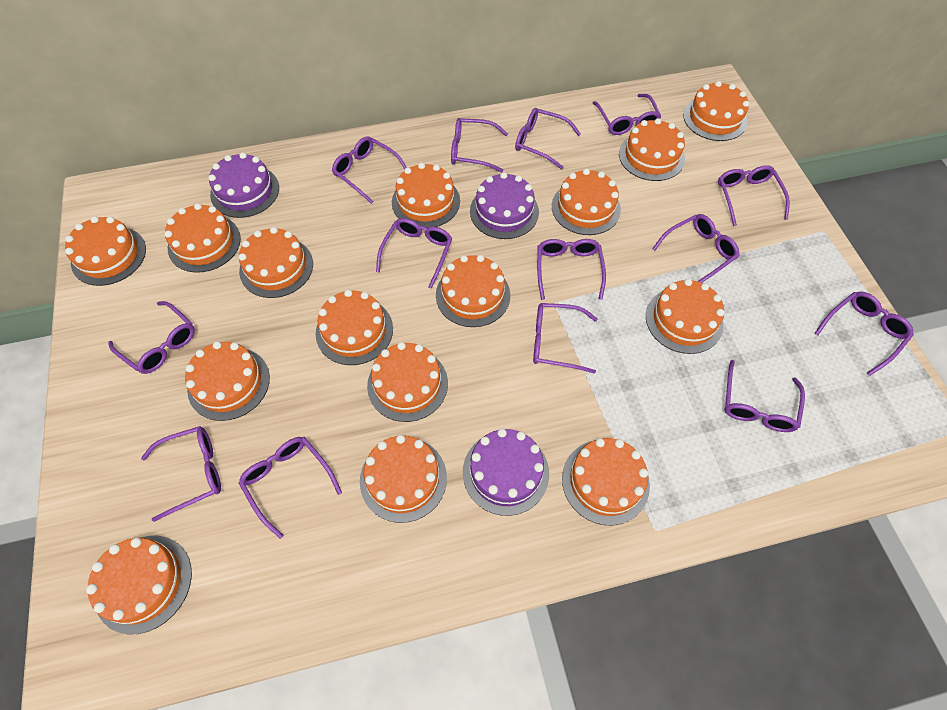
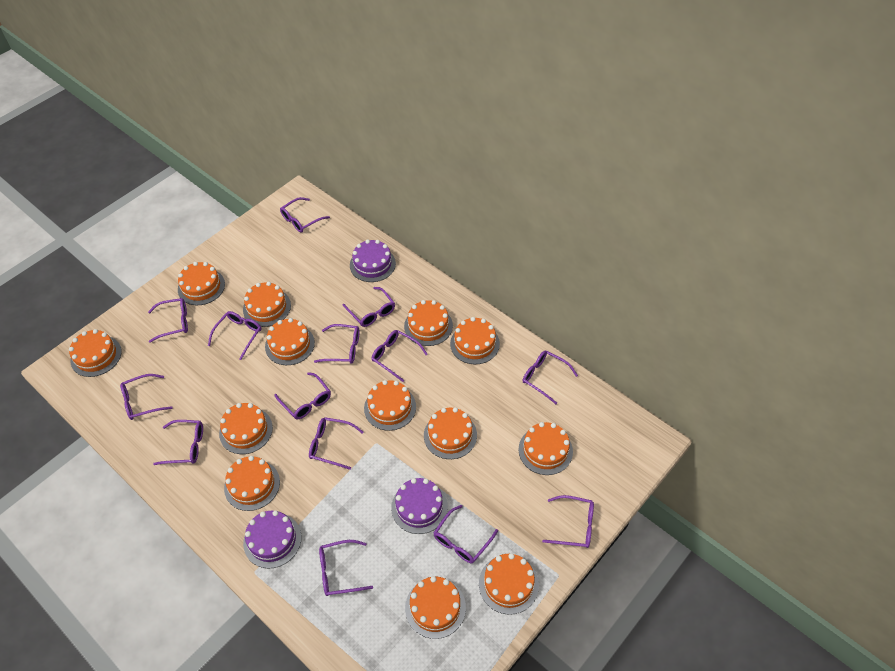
orange cake: 15 -> 13

